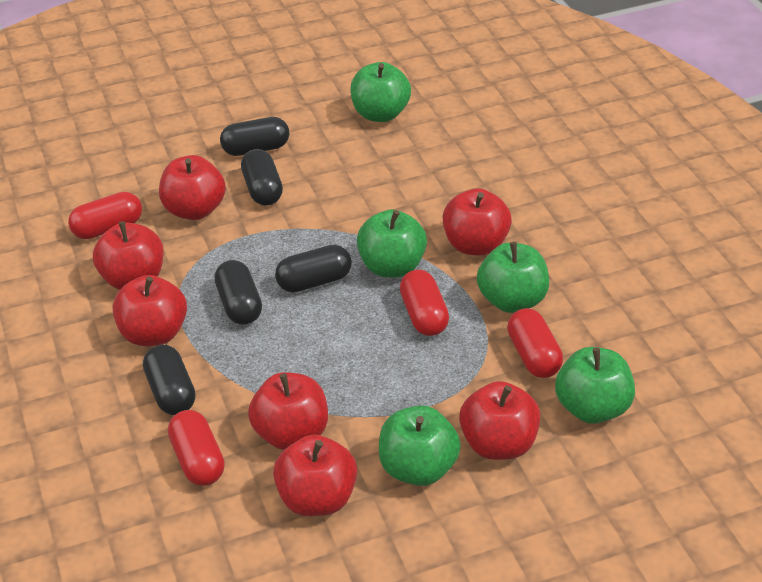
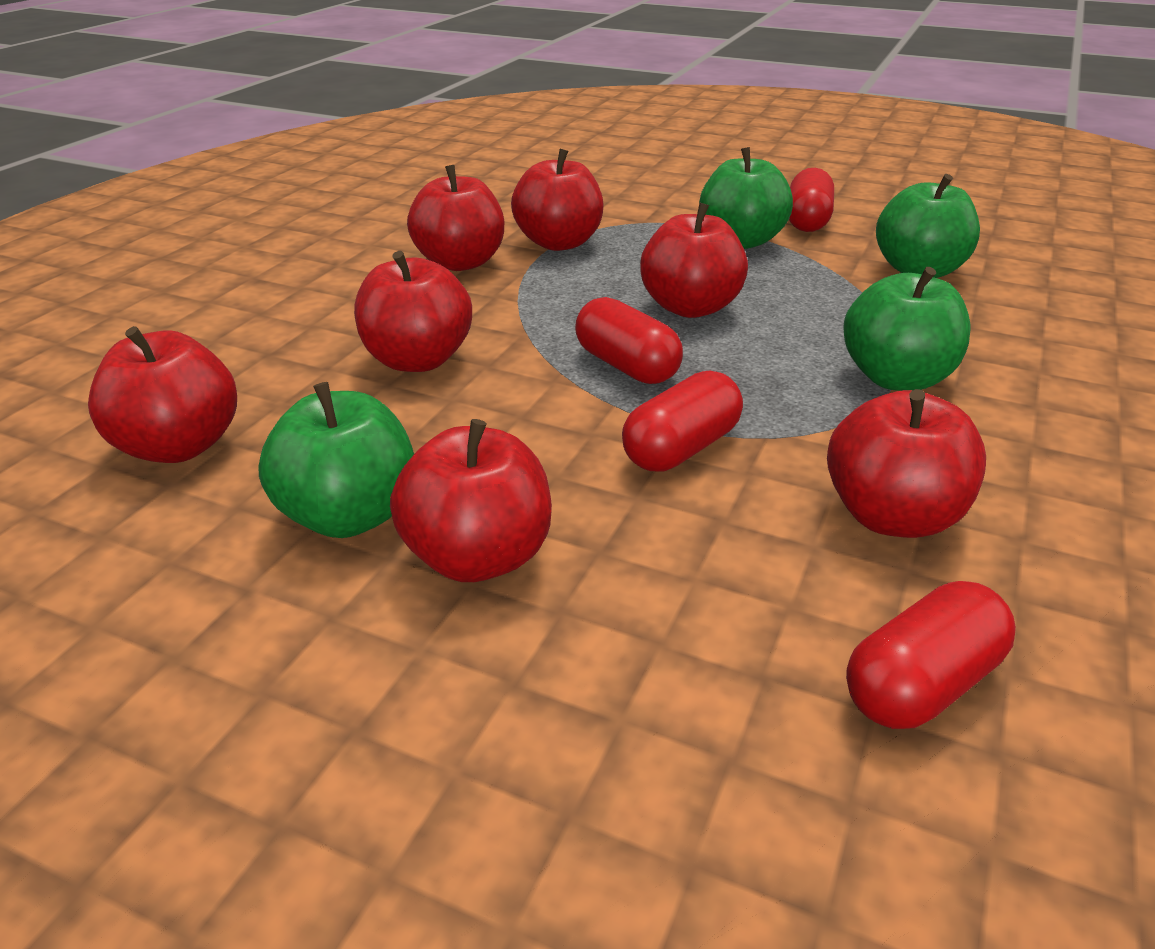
black capsule: 5 -> 0
green apple: 5 -> 4

